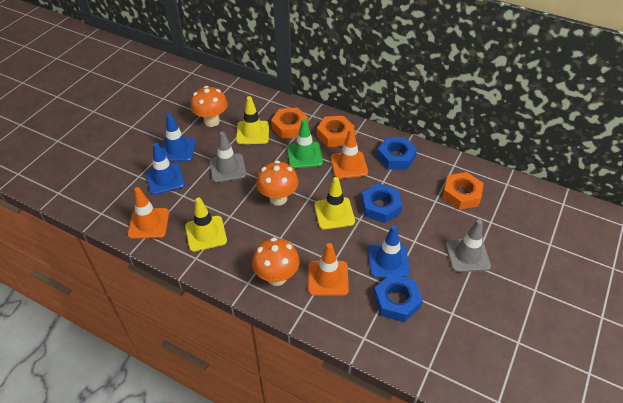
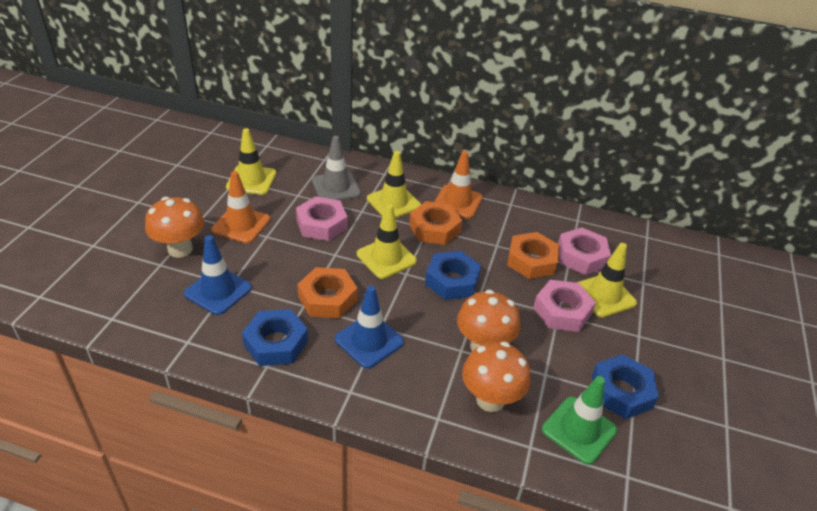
blue traffic cone: 3 -> 2
grey traffic cone: 2 -> 1
orange traffic cone: 3 -> 2
pink nut: 0 -> 3
yellow traffic cone: 3 -> 4

